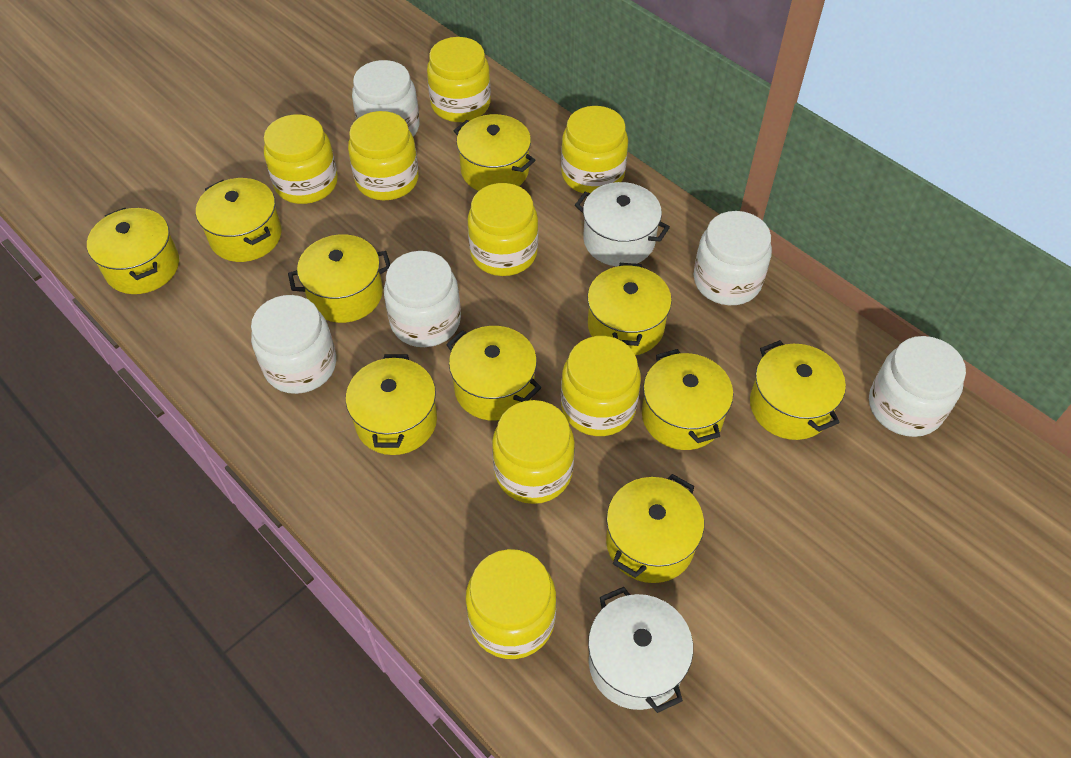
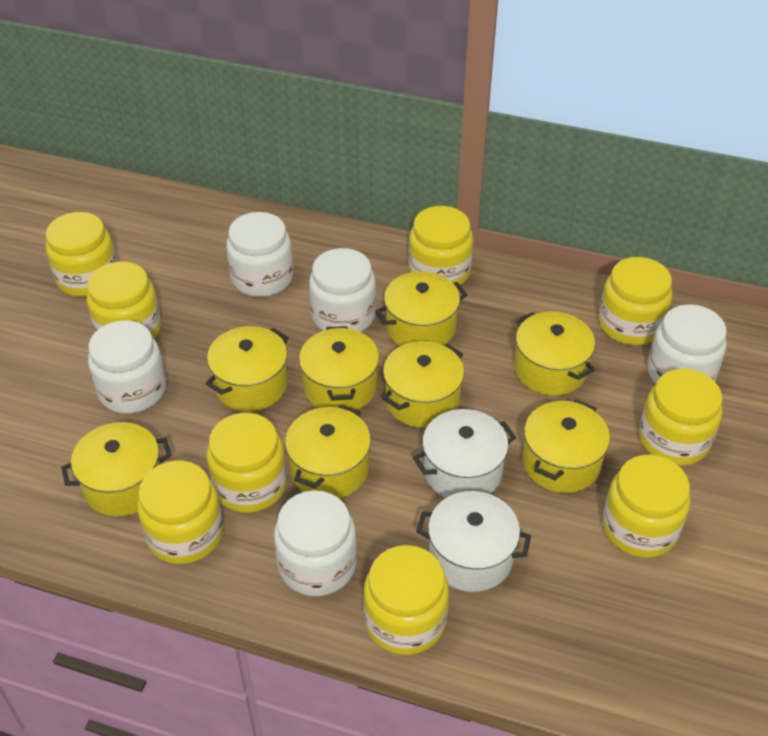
yellow jar: 8 -> 9
yellow pot: 10 -> 8

